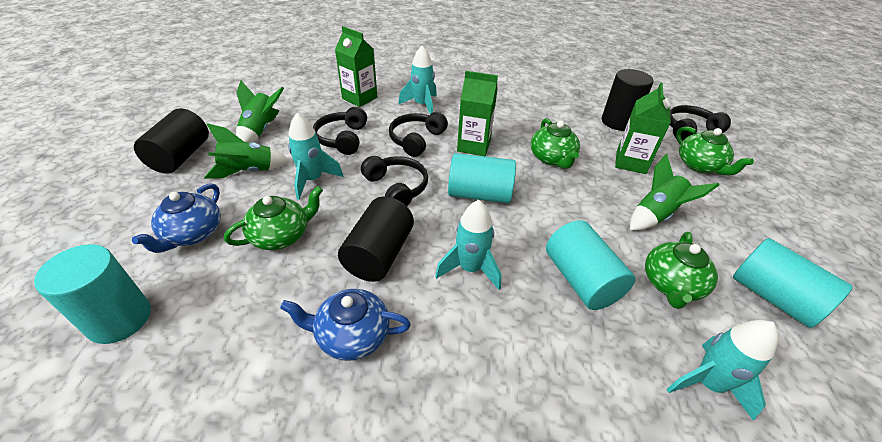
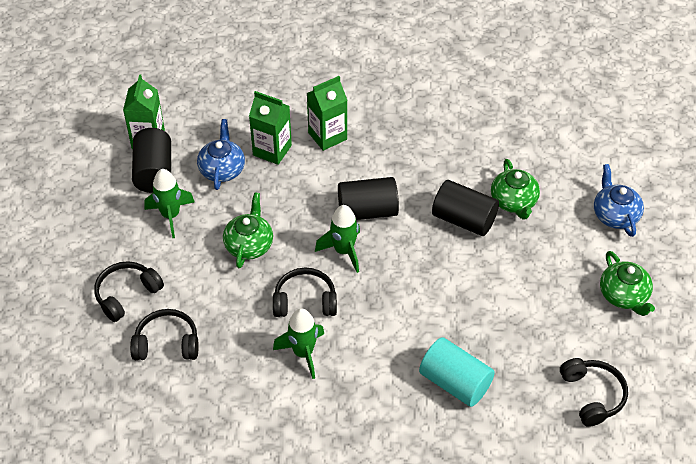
green teapot: 4 -> 3
turquoise cylinder: 4 -> 1
turquoise rocket: 4 -> 0

